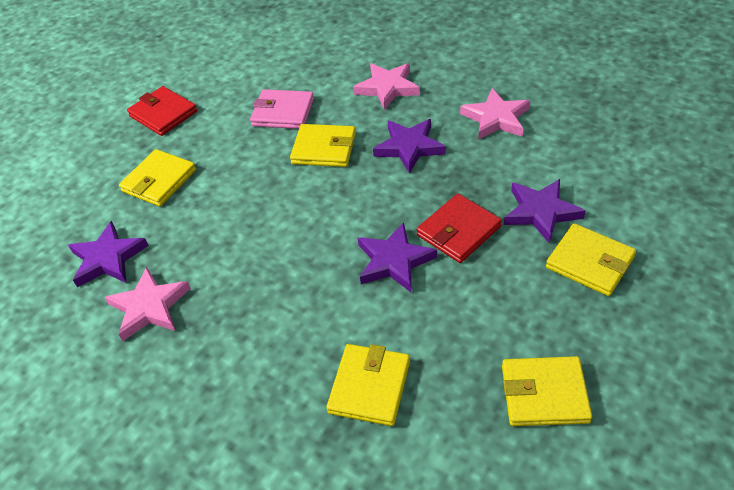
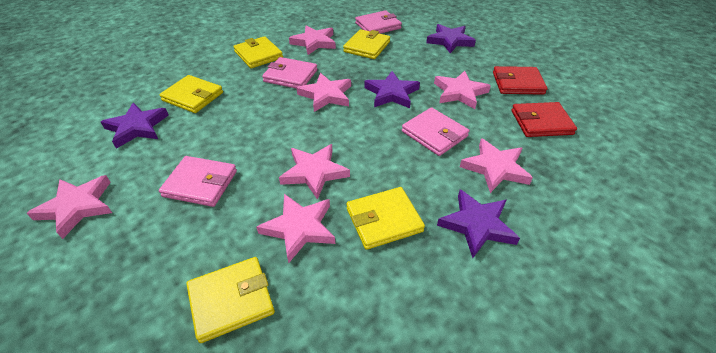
pink star: 3 -> 7
pink wallet: 1 -> 4

